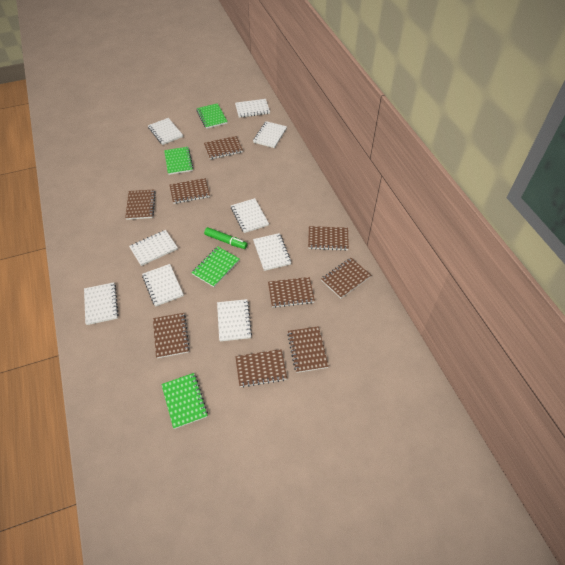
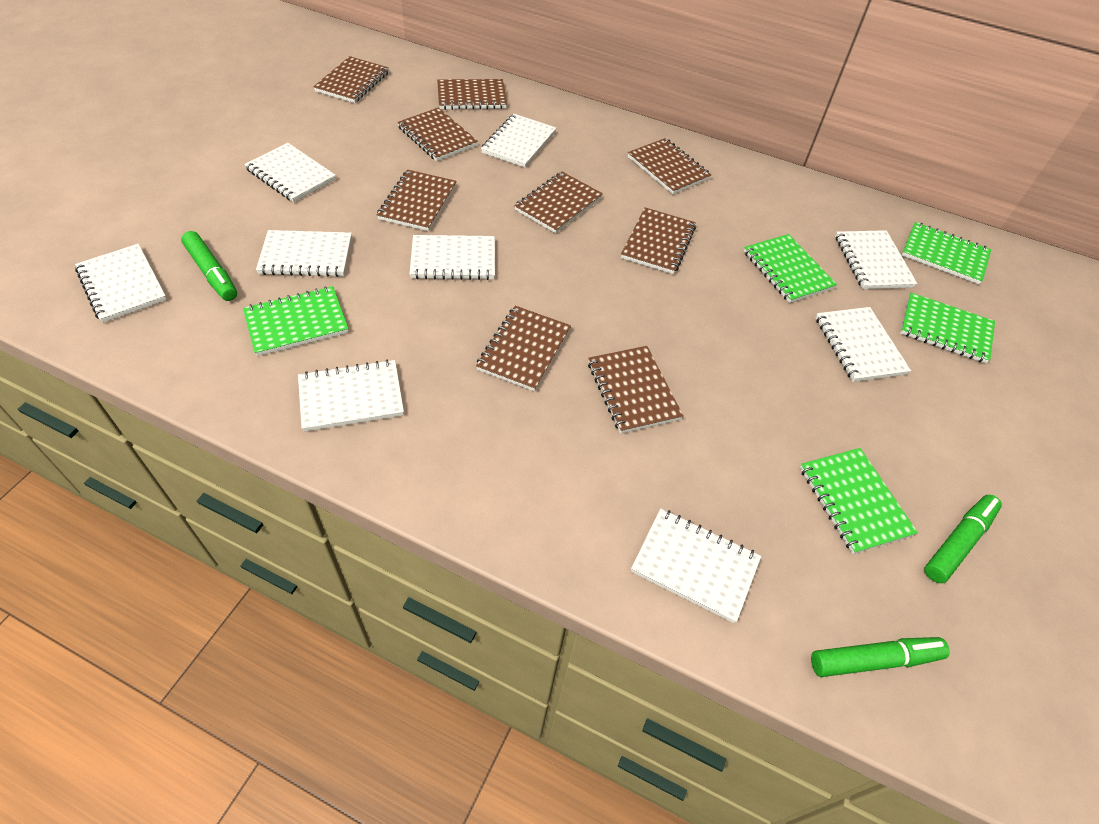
green marker: 1 -> 3
green notebook: 4 -> 5

